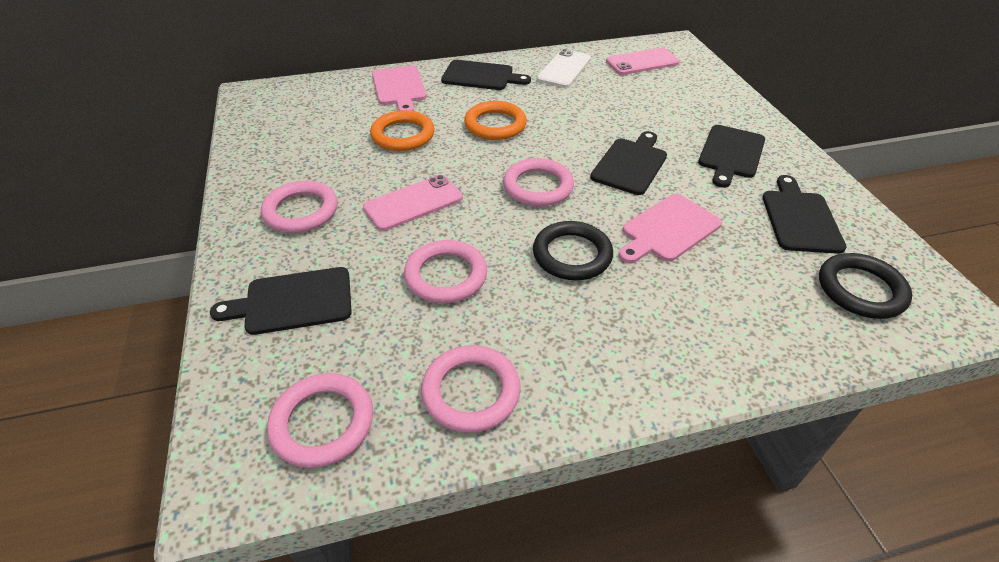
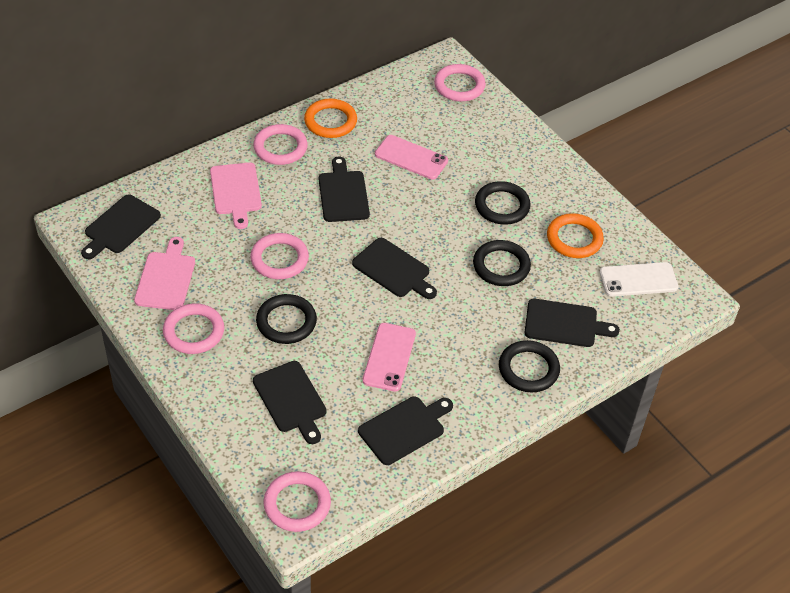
black cutting board: 5 -> 6
black ring: 2 -> 4

